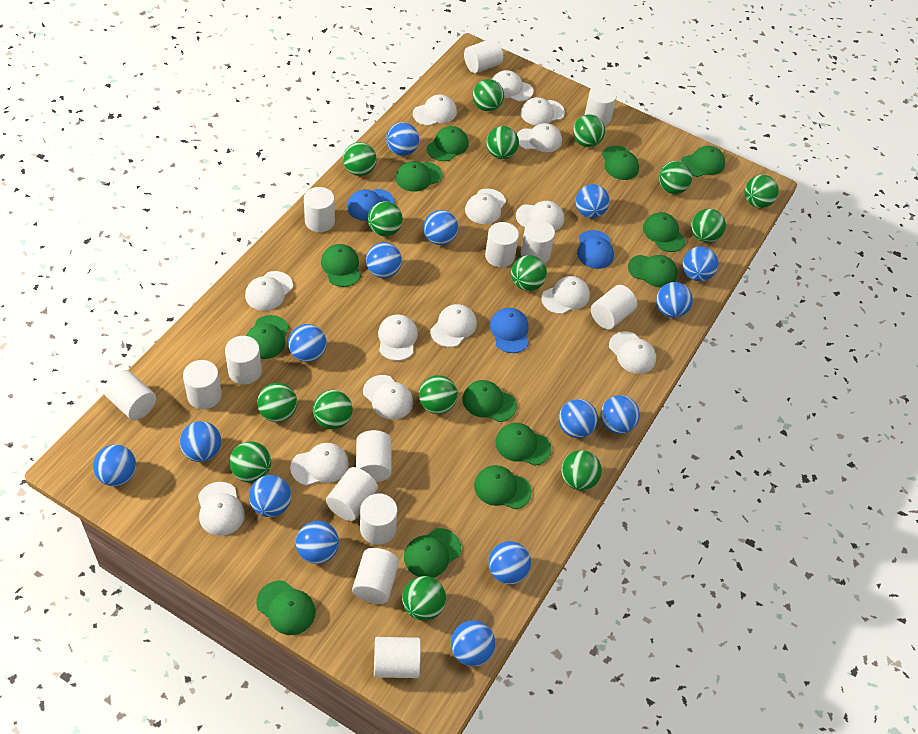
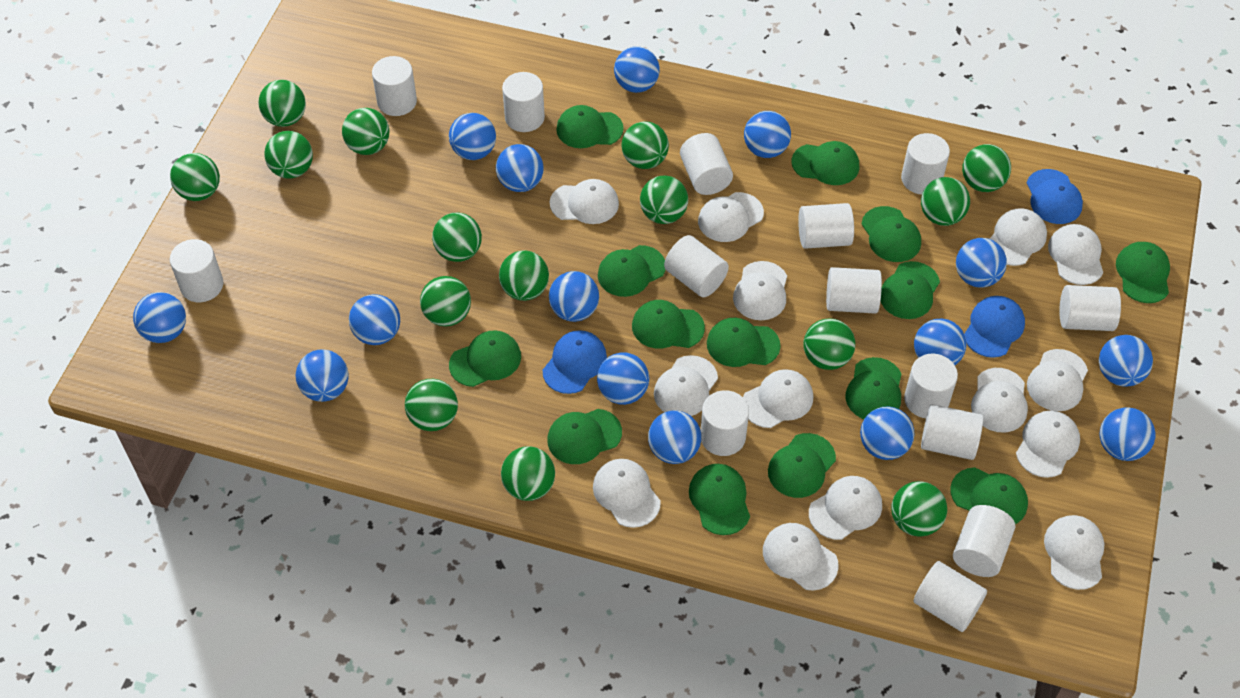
green cap: 13 -> 14

